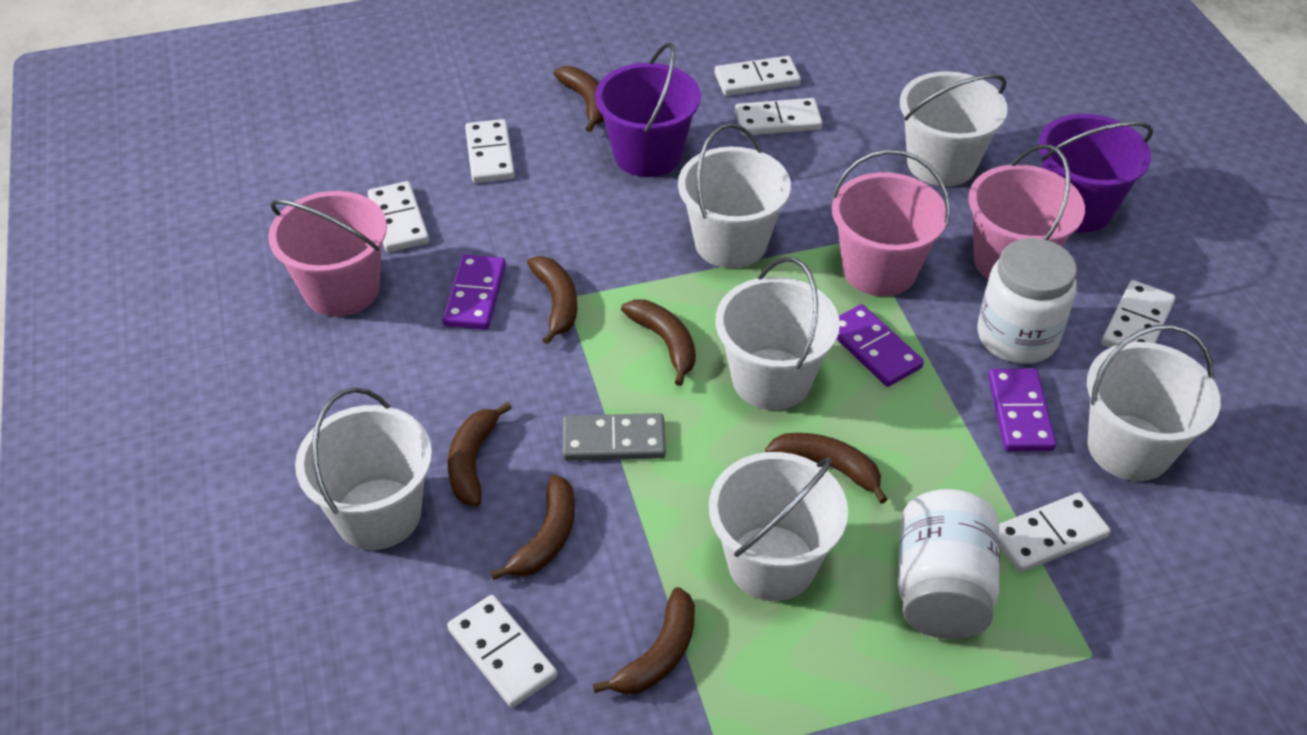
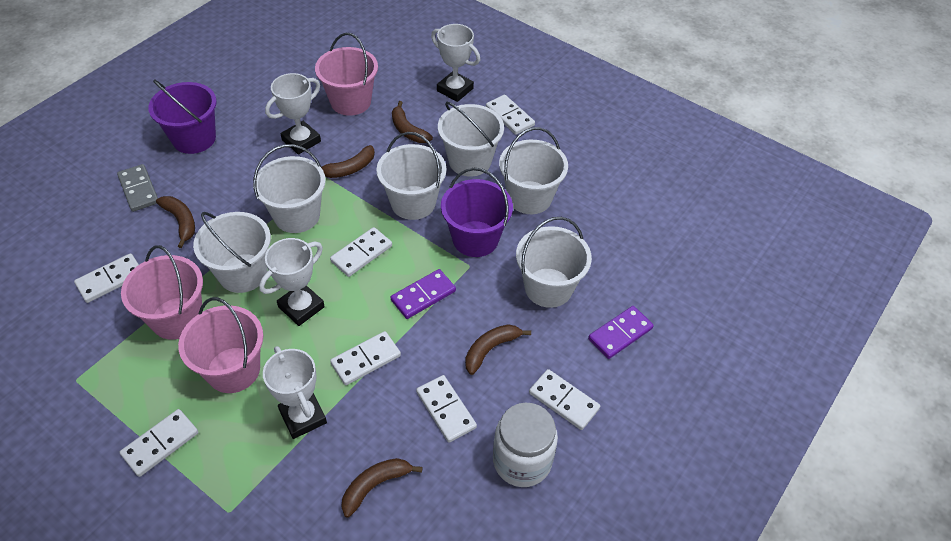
brown banana: 7 -> 5
purple domino: 3 -> 2
white jar: 2 -> 1
white trophy: 0 -> 4

